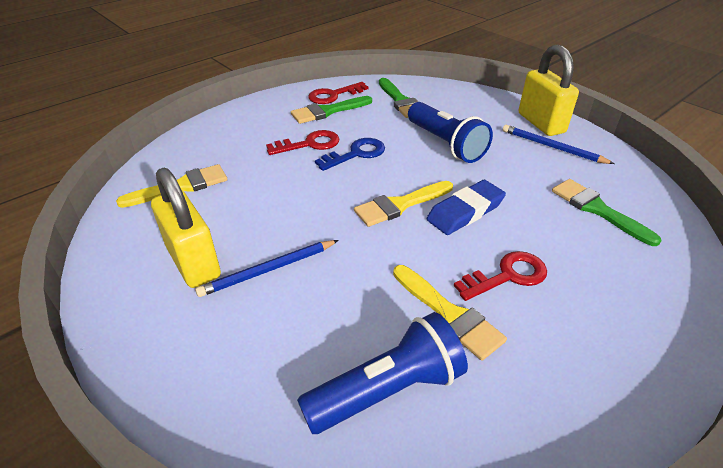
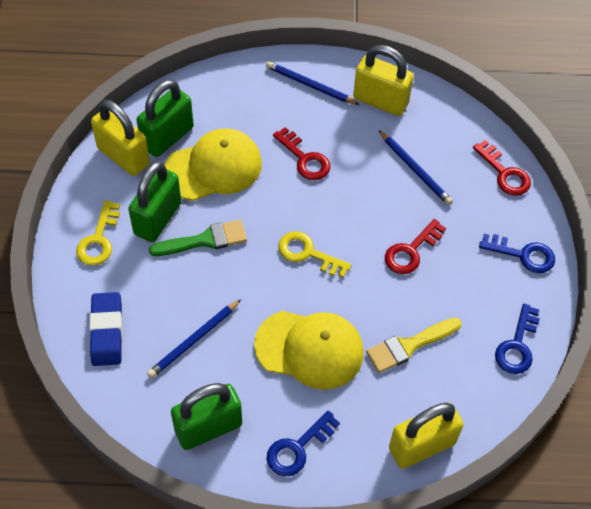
blue flashlight: 2 -> 0
blue key: 1 -> 3
blue pencil: 2 -> 3
green brush: 3 -> 1
green padlock: 0 -> 3
yellow brush: 3 -> 1
yellow cap: 0 -> 2
yellow key: 0 -> 2
yellow padlock: 2 -> 3

